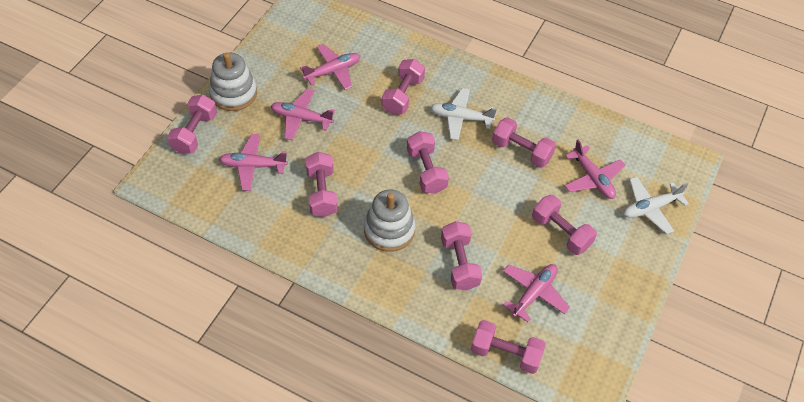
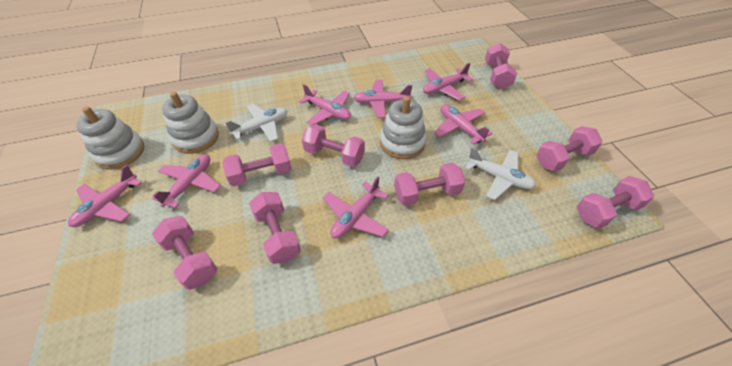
pink plane: 5 -> 7
white stacking toy: 2 -> 3

